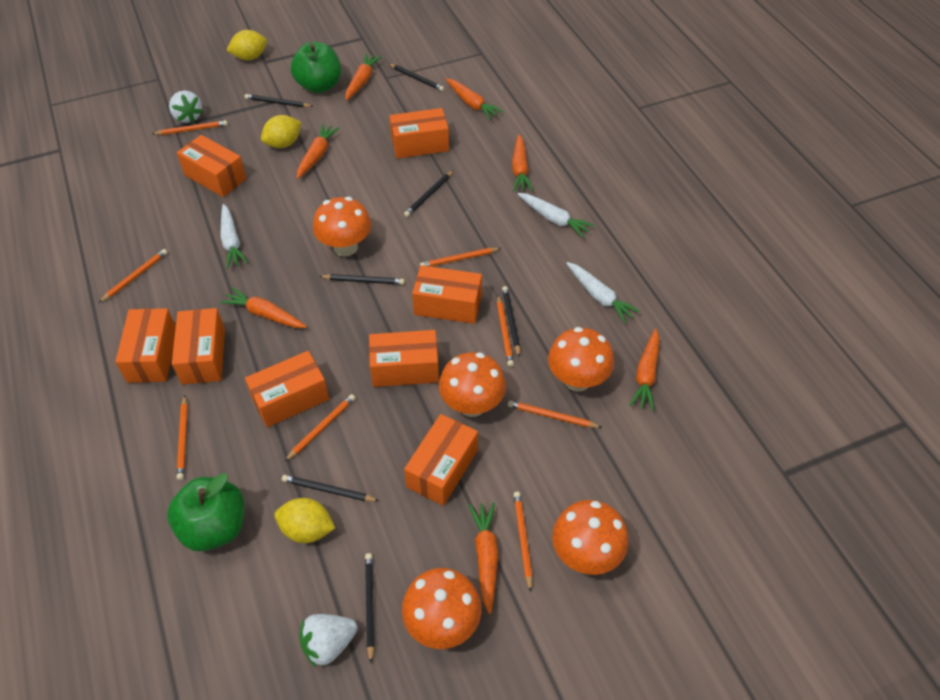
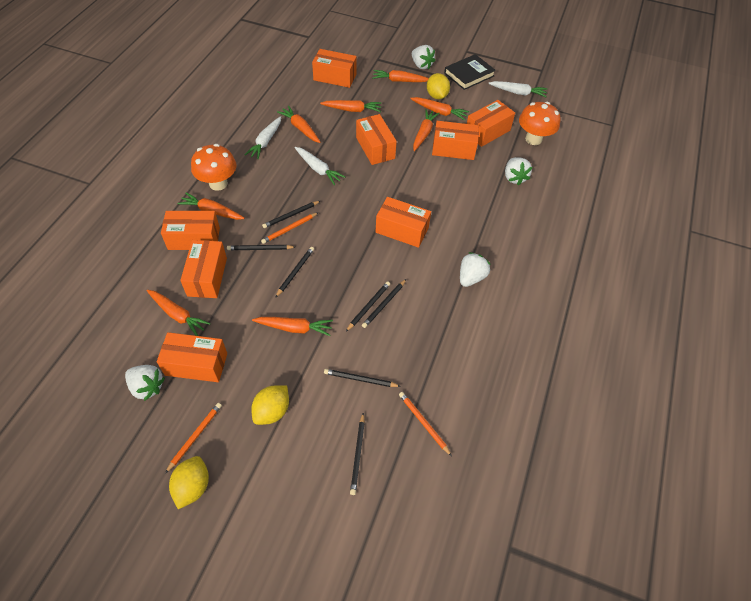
black book: 0 -> 1
green apple: 2 -> 0
orange carrot: 7 -> 8
orange mushroom: 5 -> 2
orange pencil: 8 -> 3
white strawberry: 2 -> 4

